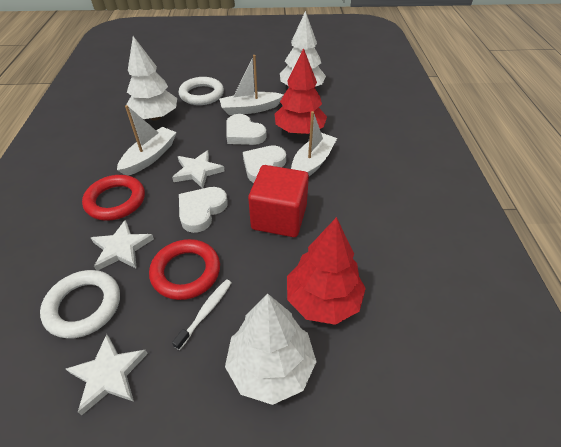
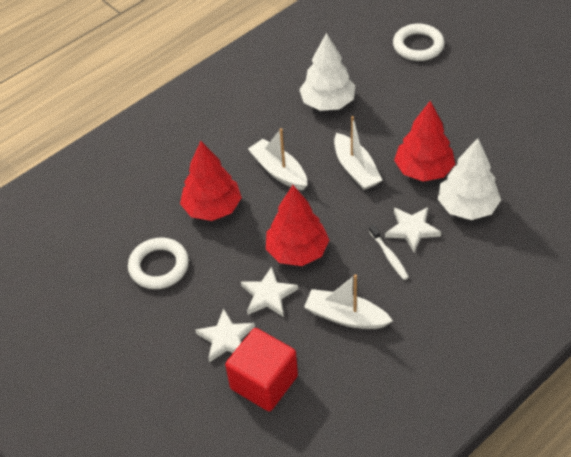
red ring: 2 -> 0
red tree: 2 -> 3
white heart: 3 -> 0
white tree: 3 -> 2

